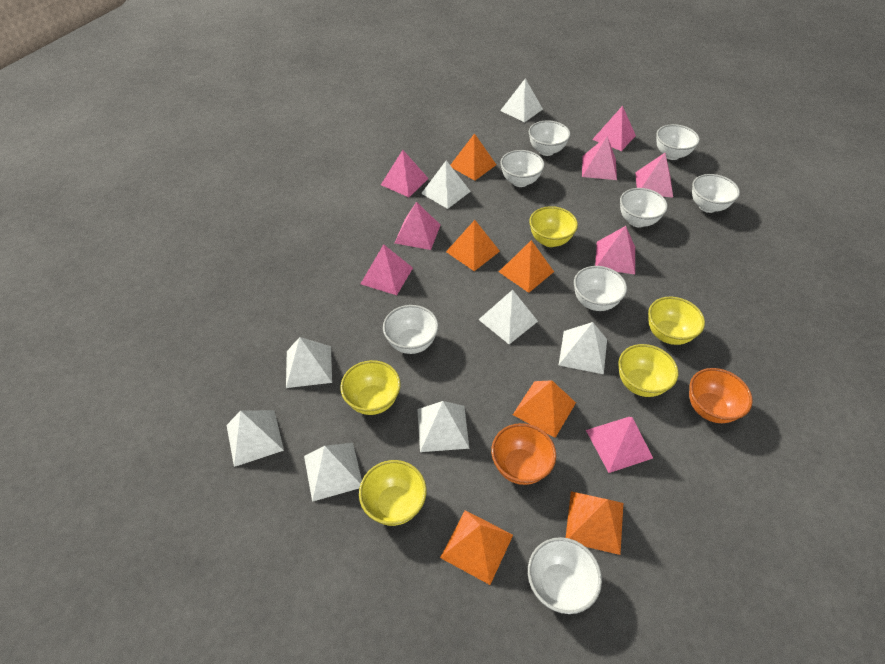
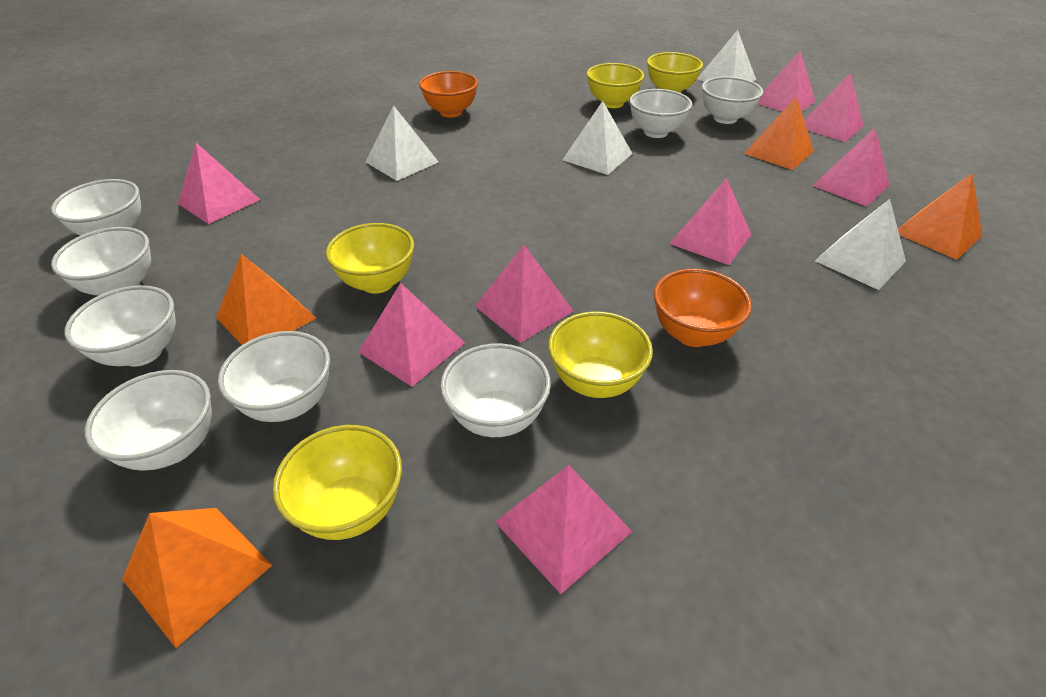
orange pyramid: 6 -> 4
white pyramid: 8 -> 4

